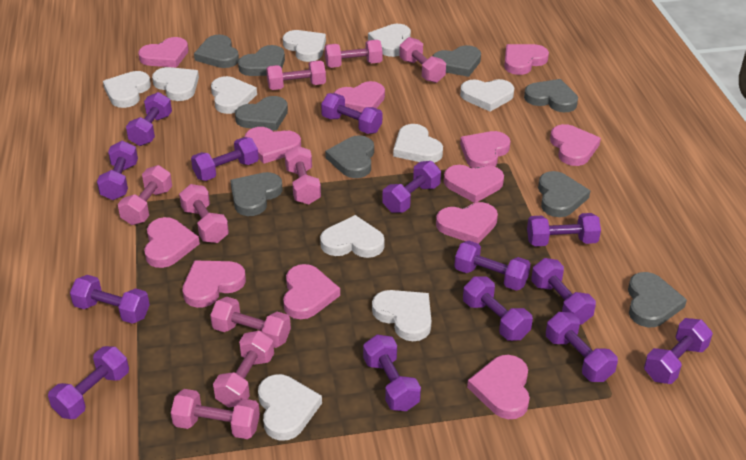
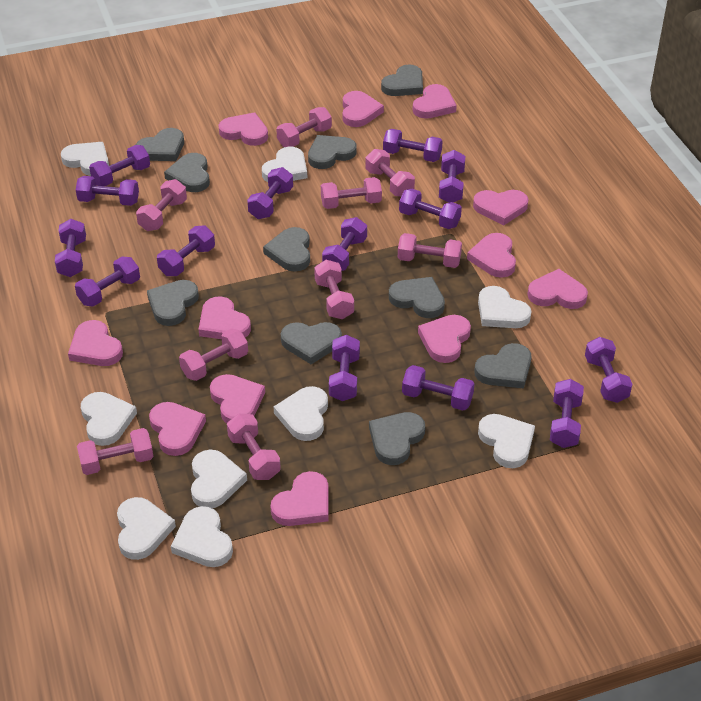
grey heart: 9 -> 10
white heart: 10 -> 9

